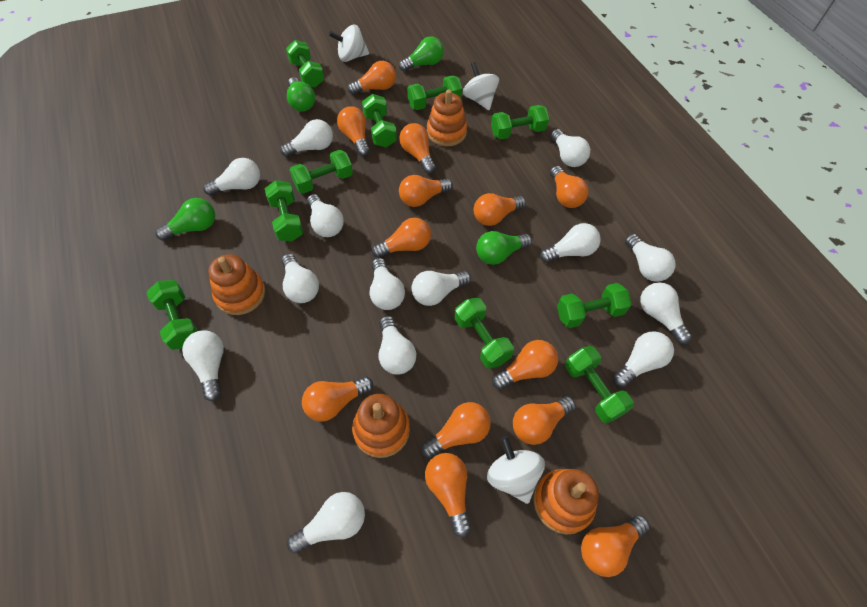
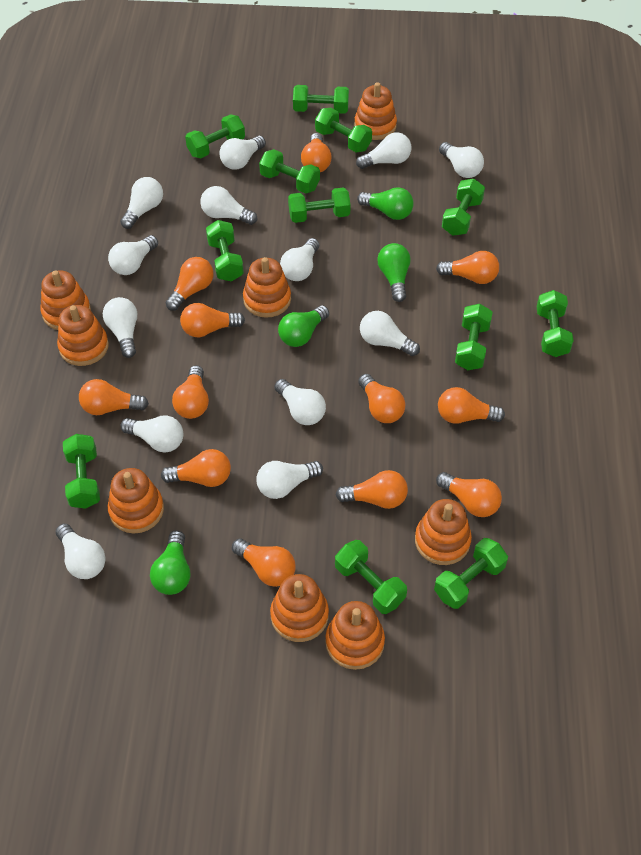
green dumbbell: 10 -> 12
orange light bulb: 13 -> 12
orange stacking toy: 4 -> 8
white light bulb: 14 -> 13
white spinning top: 3 -> 0

